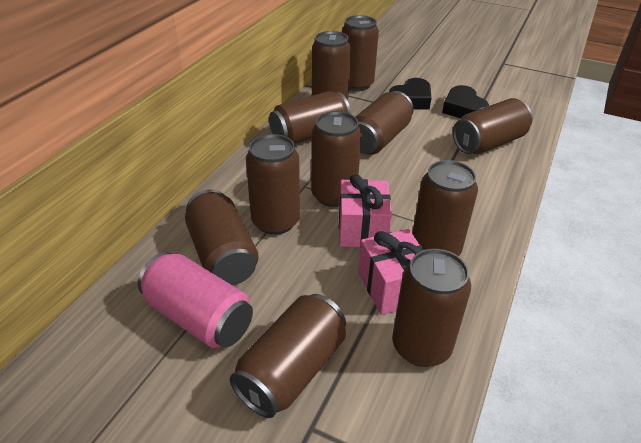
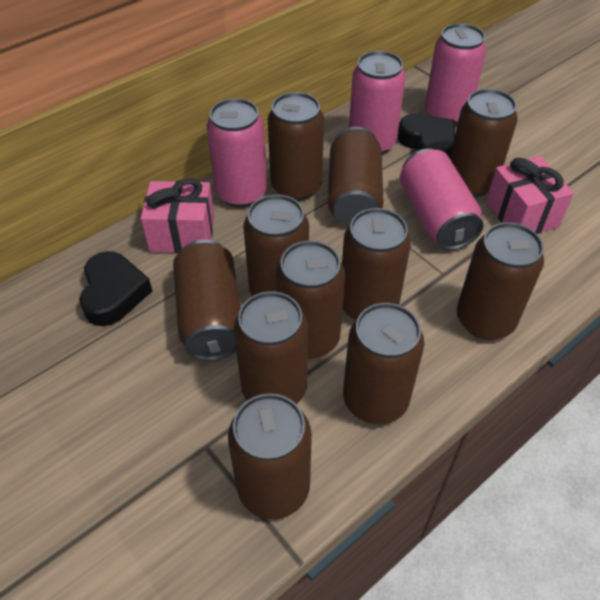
pink can: 1 -> 4

